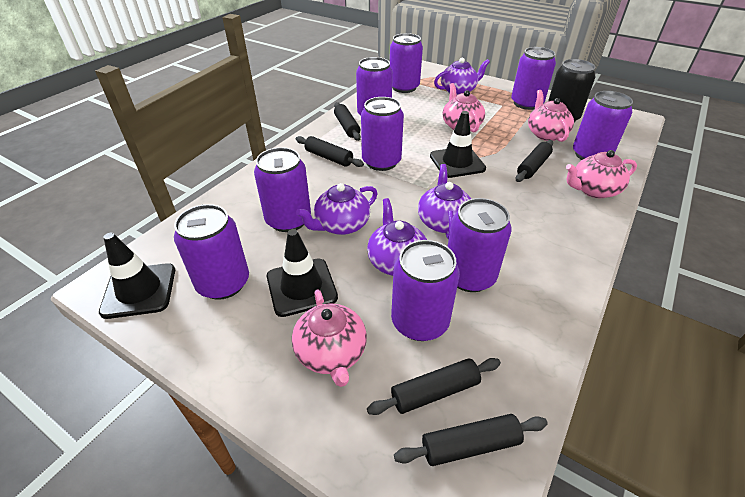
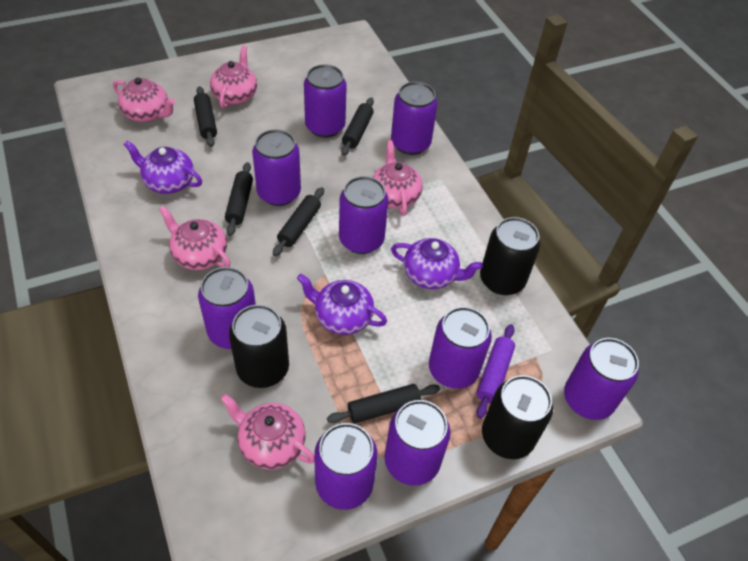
black can: 1 -> 3
black traffic cone: 3 -> 0
pink teapot: 4 -> 5
purple rolling pin: 0 -> 1
purple teapot: 4 -> 3

